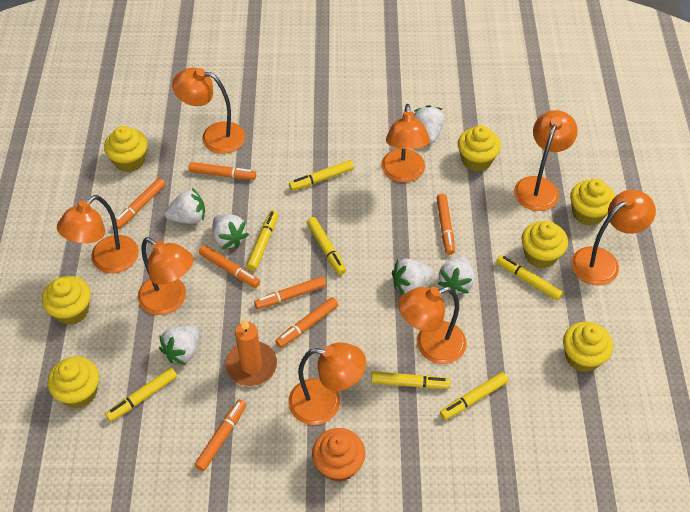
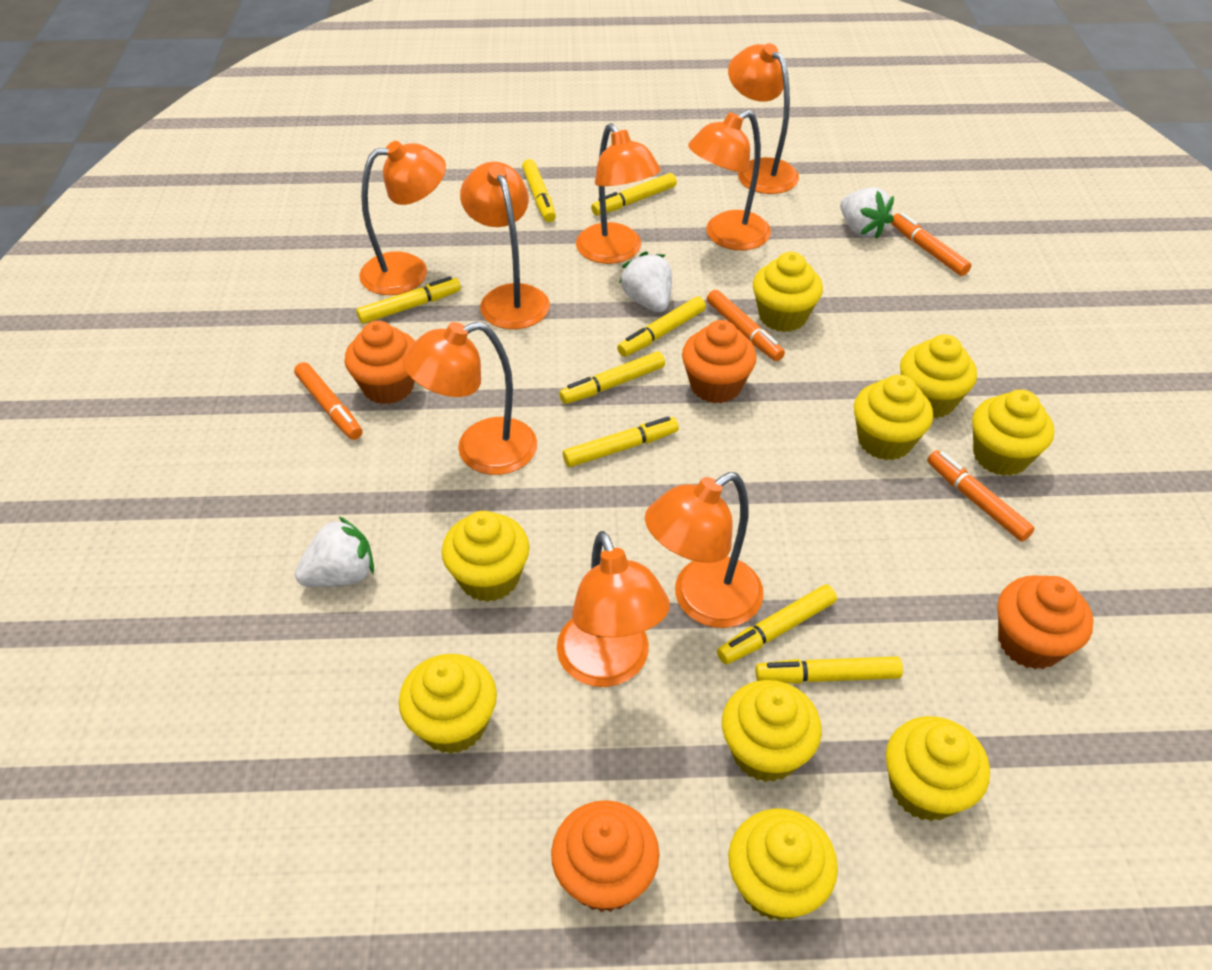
orange candle: 1 -> 0
orange cupcake: 1 -> 4
orange marker: 7 -> 4
white strawberry: 6 -> 3
yellow cupcake: 7 -> 9
yellow marker: 7 -> 8

